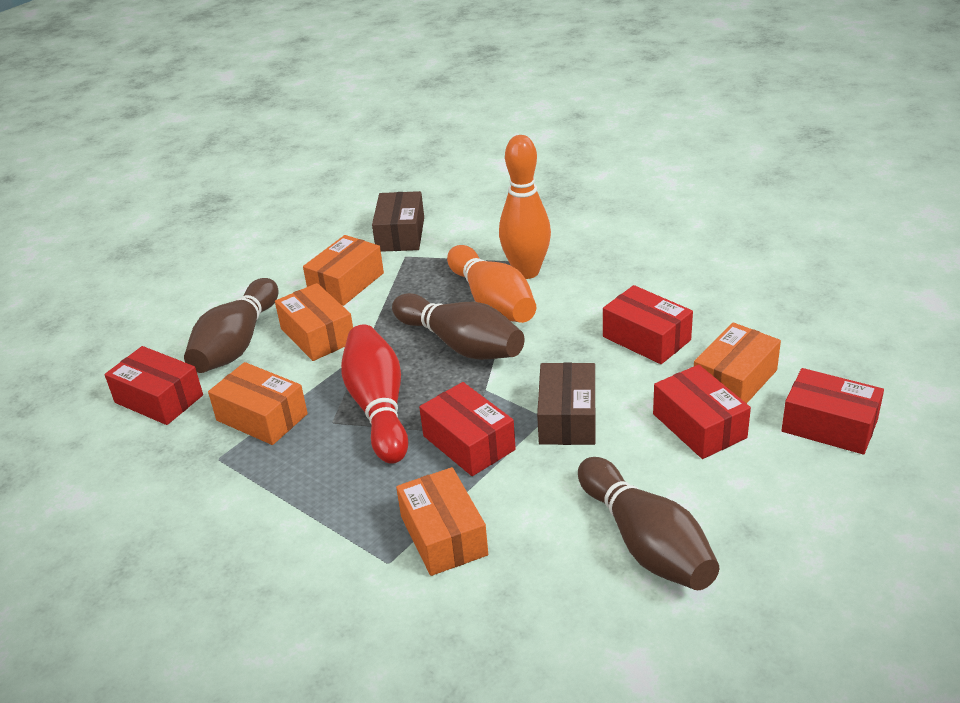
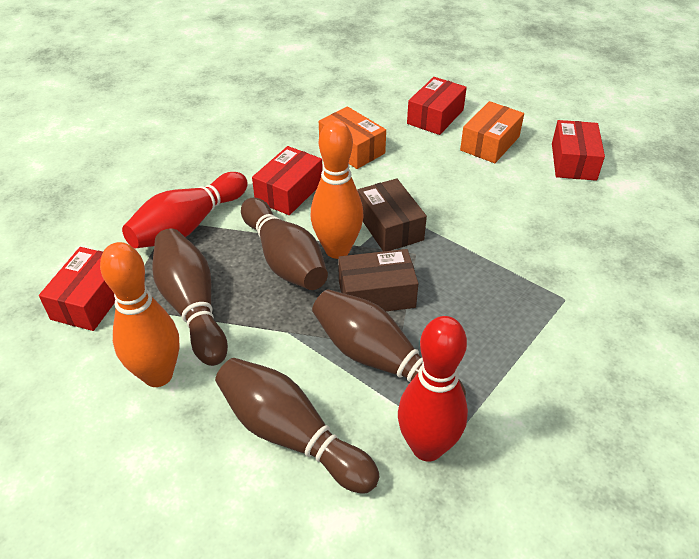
brown bowling pin: 3 -> 4
orange box: 5 -> 2
red bowling pin: 1 -> 2
red box: 5 -> 4

